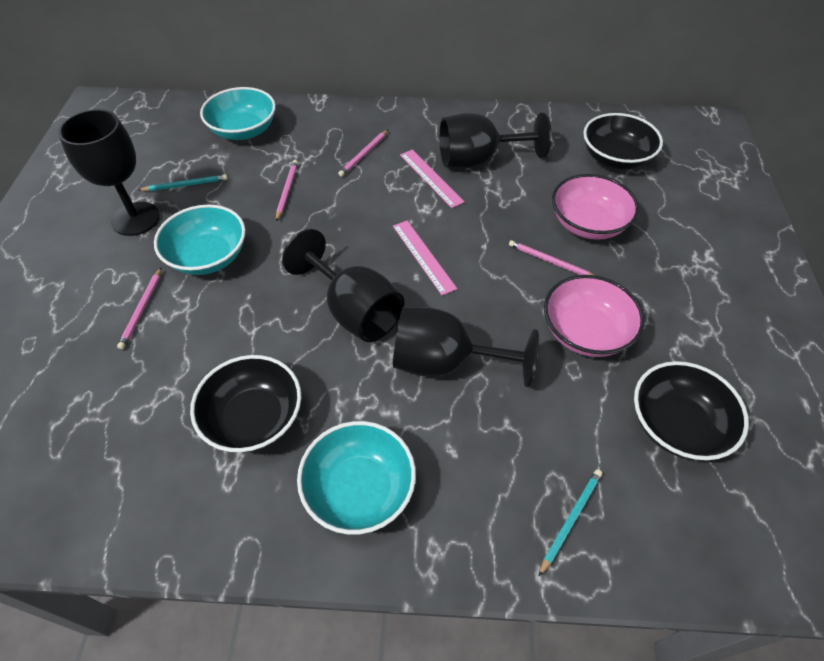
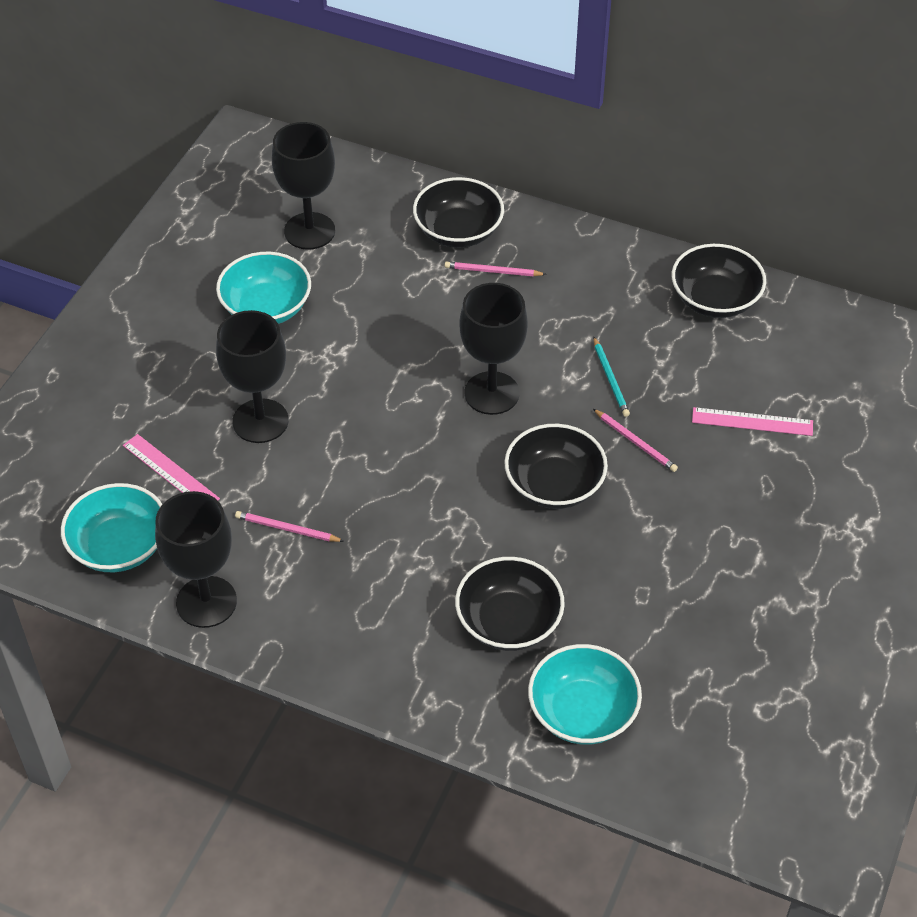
black bowl: 3 -> 4
pink bowl: 2 -> 0
pink pencil: 4 -> 3
turquoise pencil: 2 -> 1

